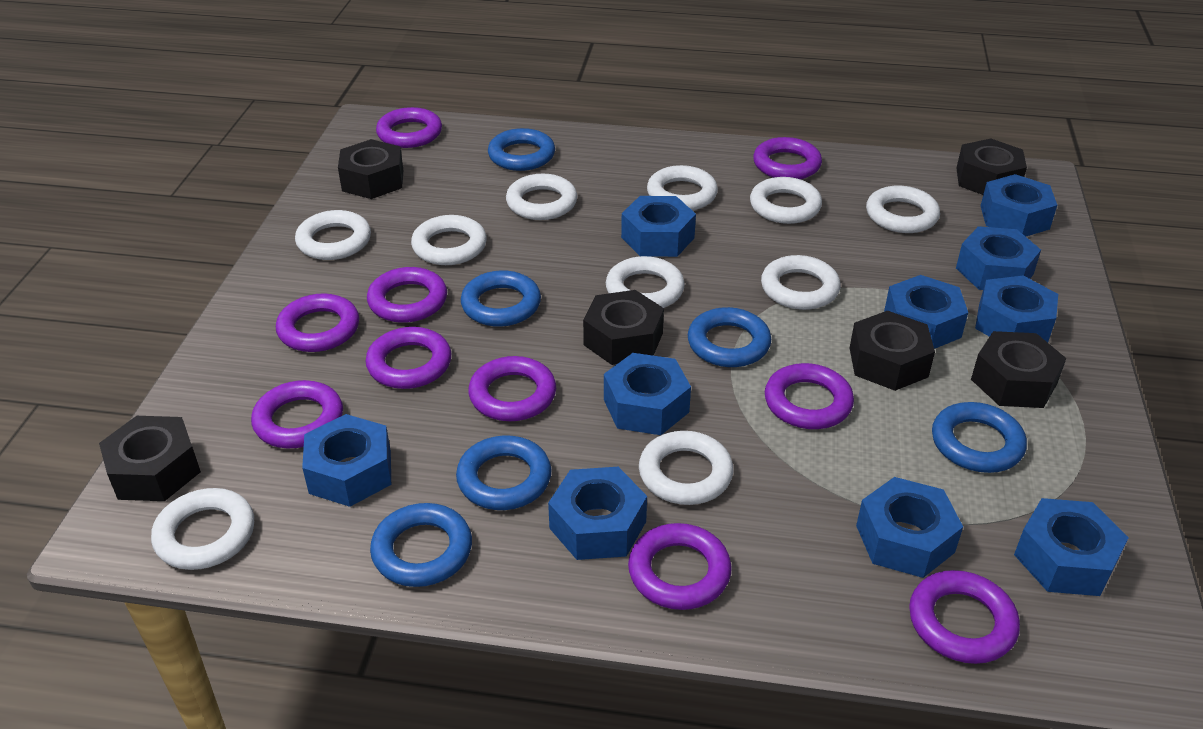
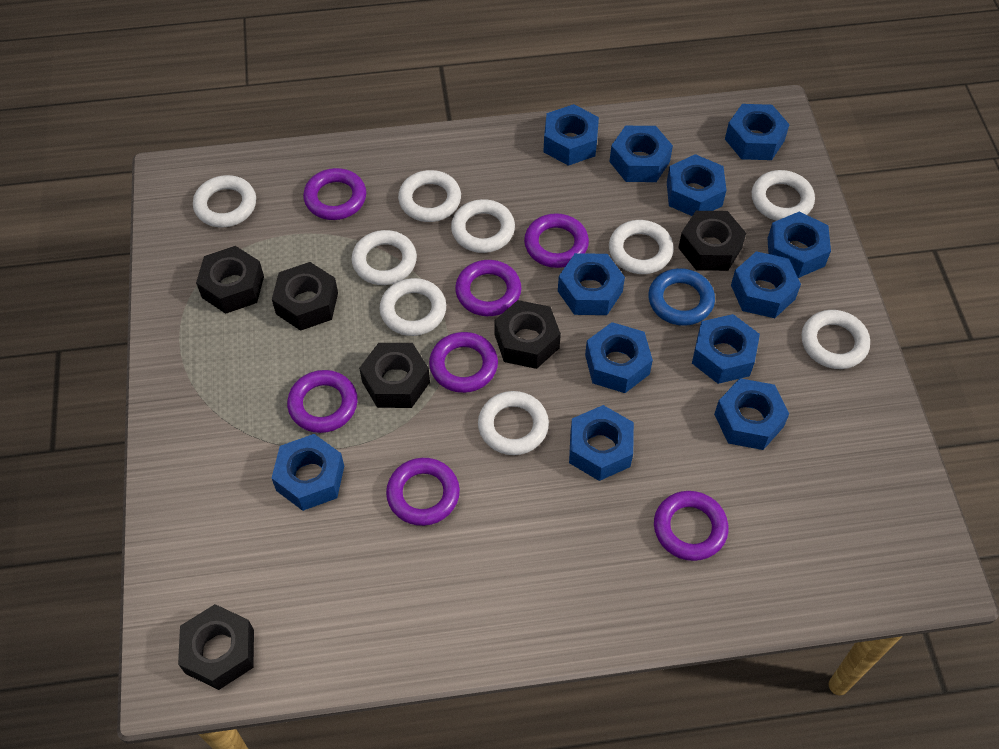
blue nut: 10 -> 12
blue ring: 6 -> 1
purple ring: 10 -> 7
white ring: 10 -> 9

